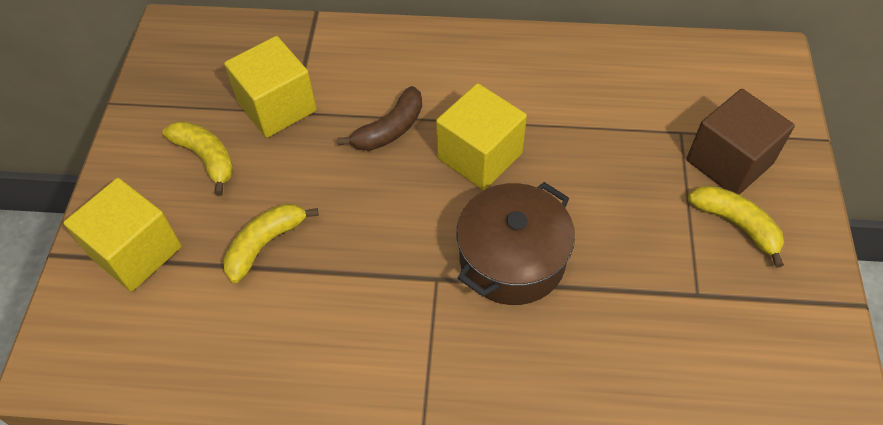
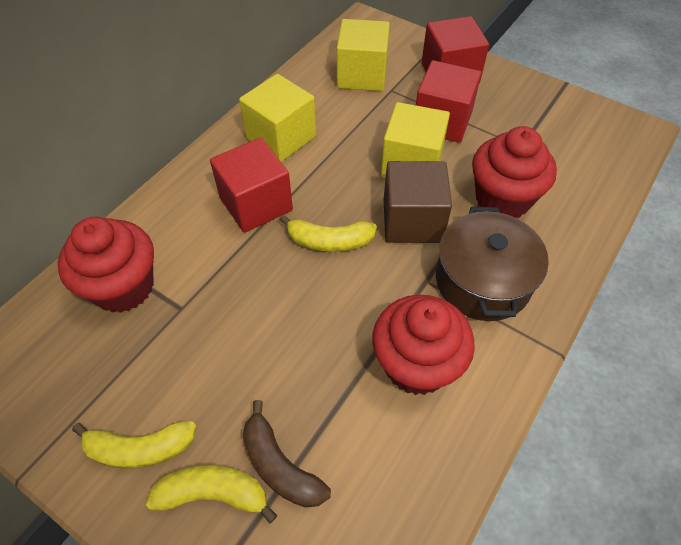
red cube: 0 -> 3
red cupcake: 0 -> 3

